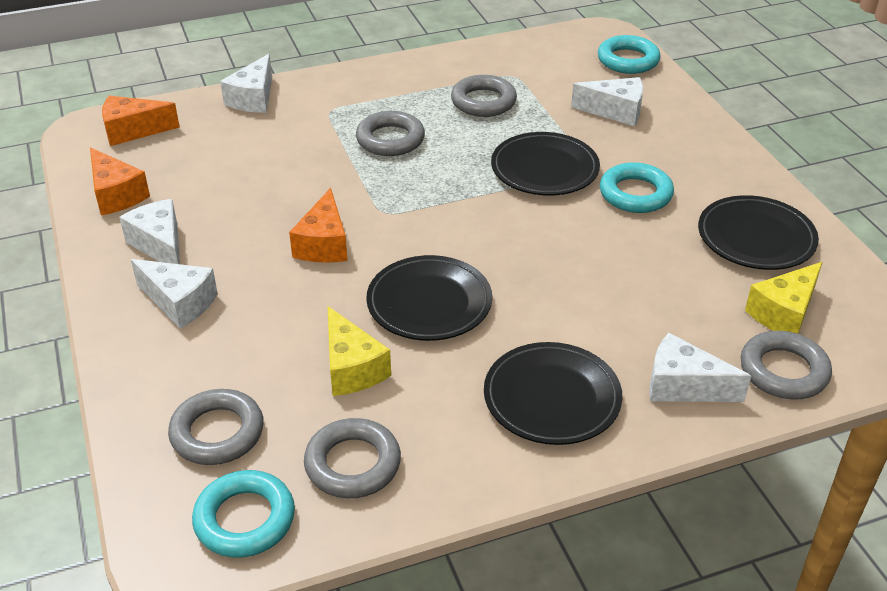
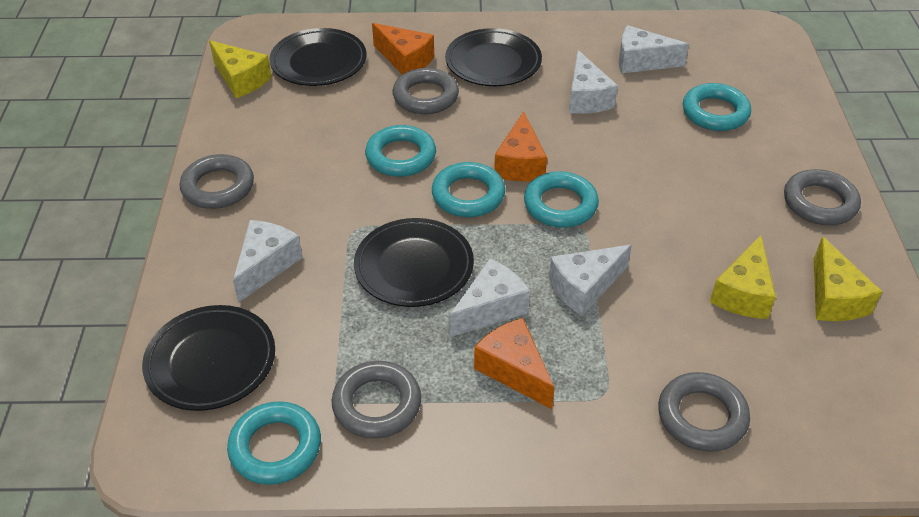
turquoise ring: 3 -> 5
yellow cheese: 2 -> 3

